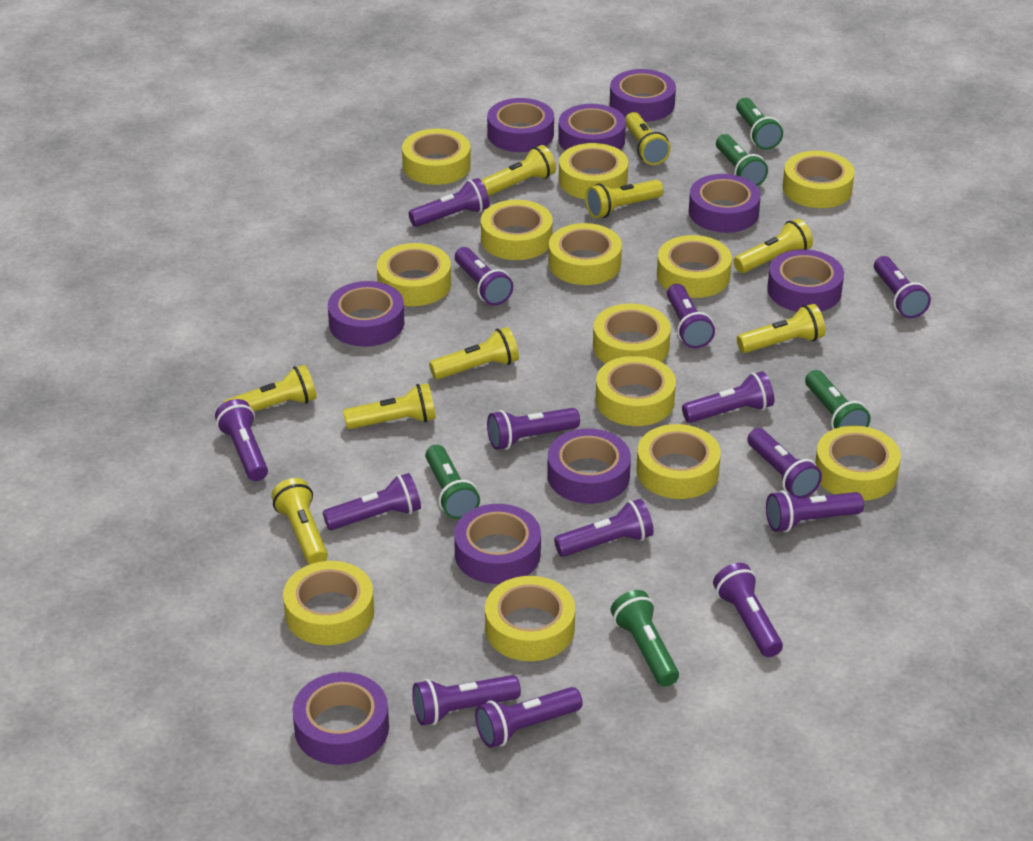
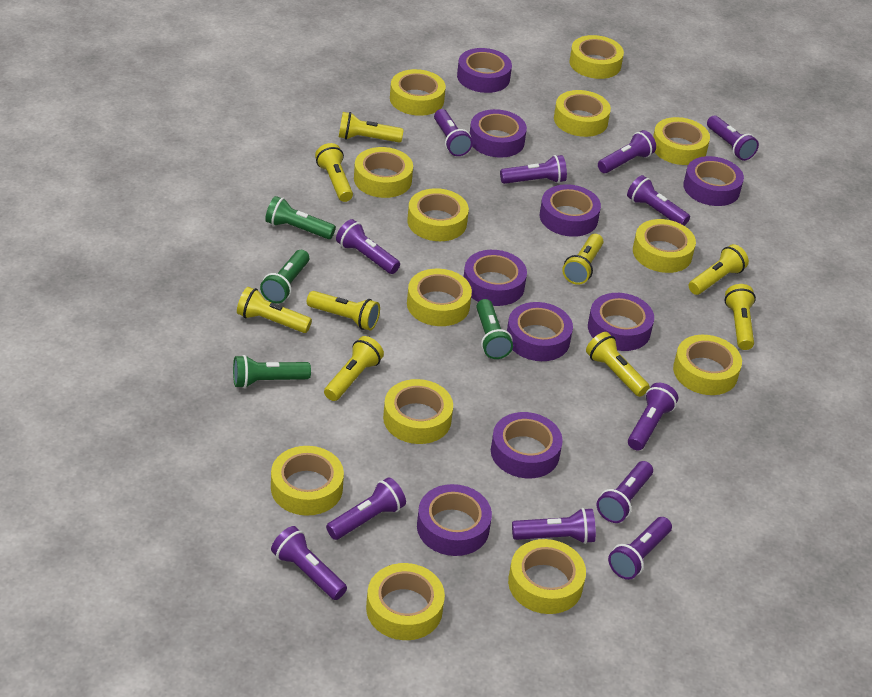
green flashlight: 5 -> 4
purple flashlight: 14 -> 12

